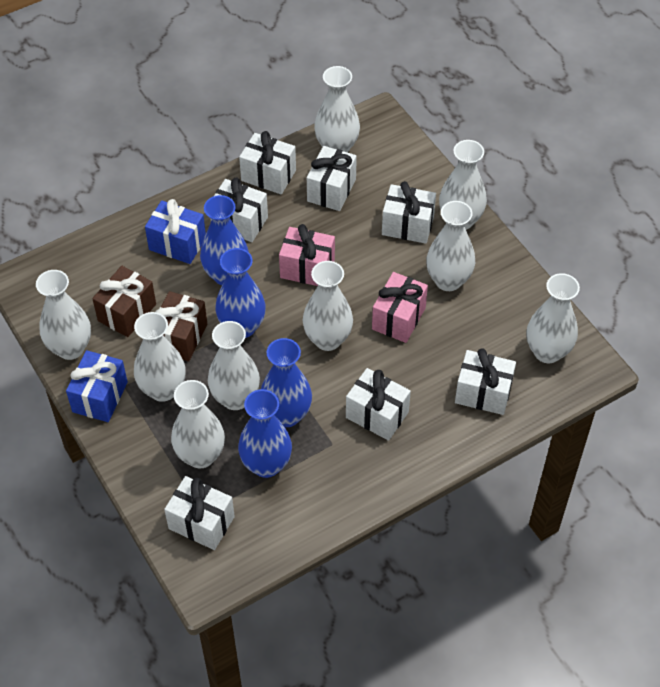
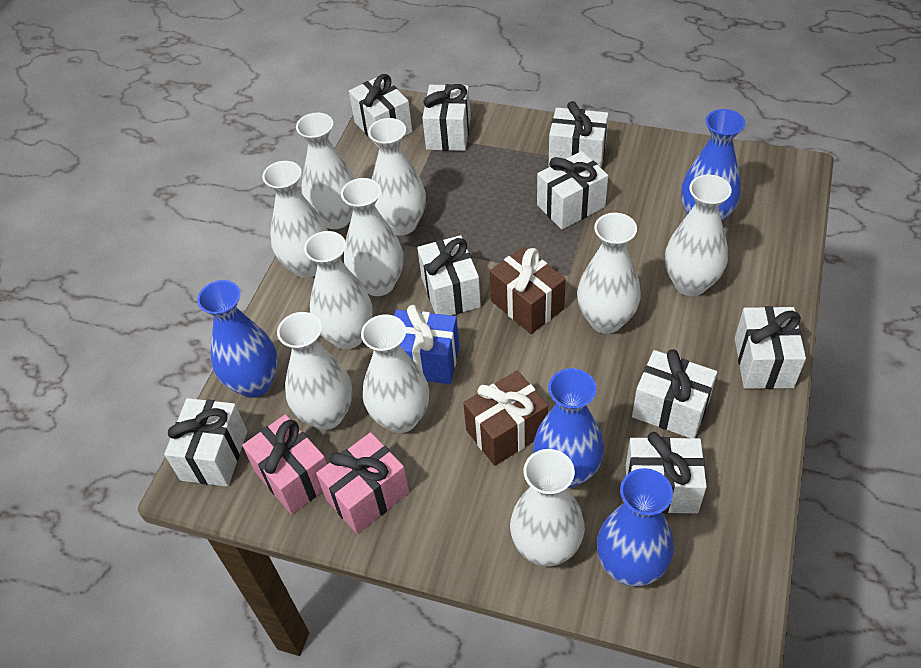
blue gift: 2 -> 1
white gift: 7 -> 9
white vase: 9 -> 10

